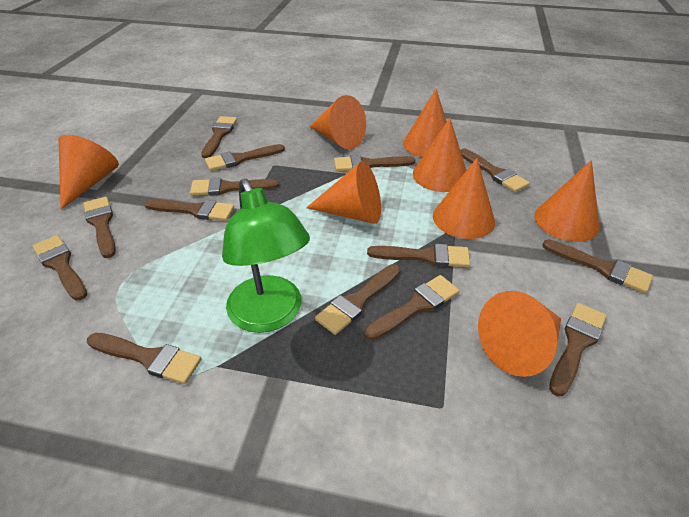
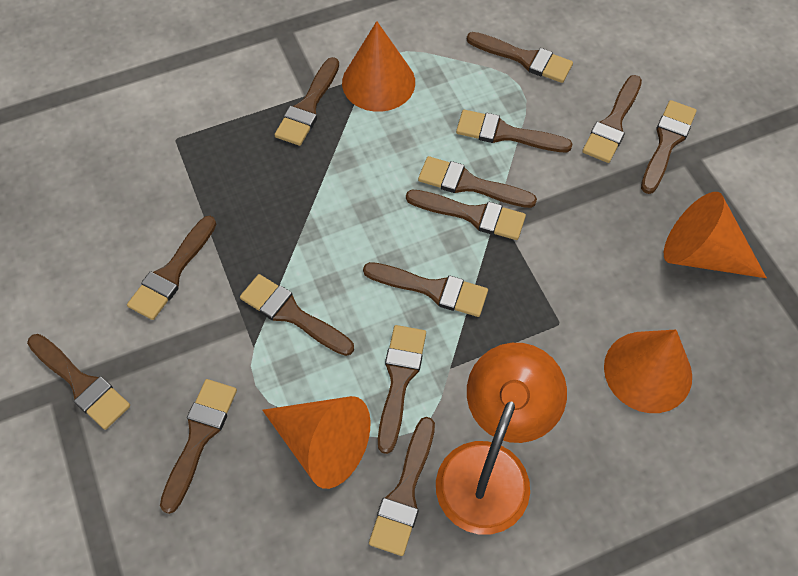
green lamp: 1 -> 0
orange cone: 8 -> 4
orange lamp: 0 -> 1

